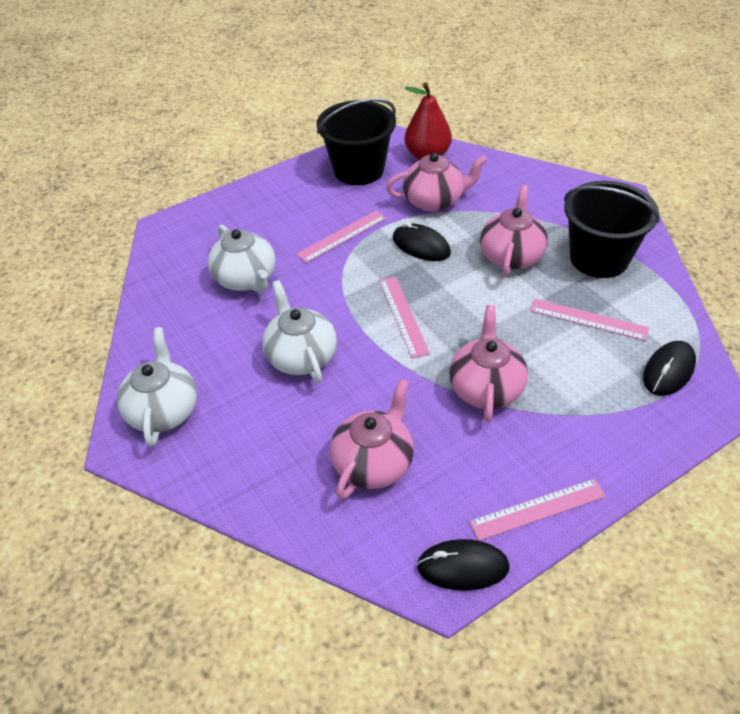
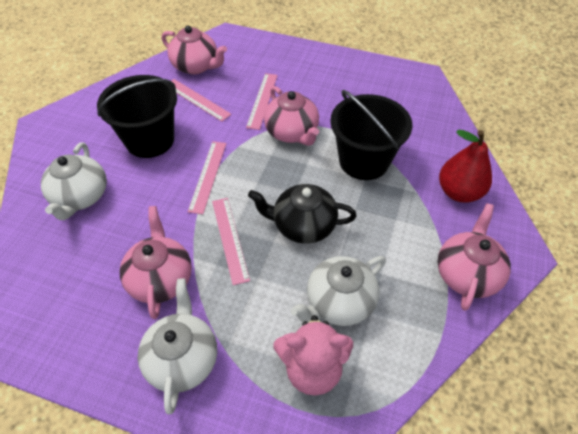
black mouse: 3 -> 0
black teapot: 0 -> 1
pink teddy bear: 0 -> 1

